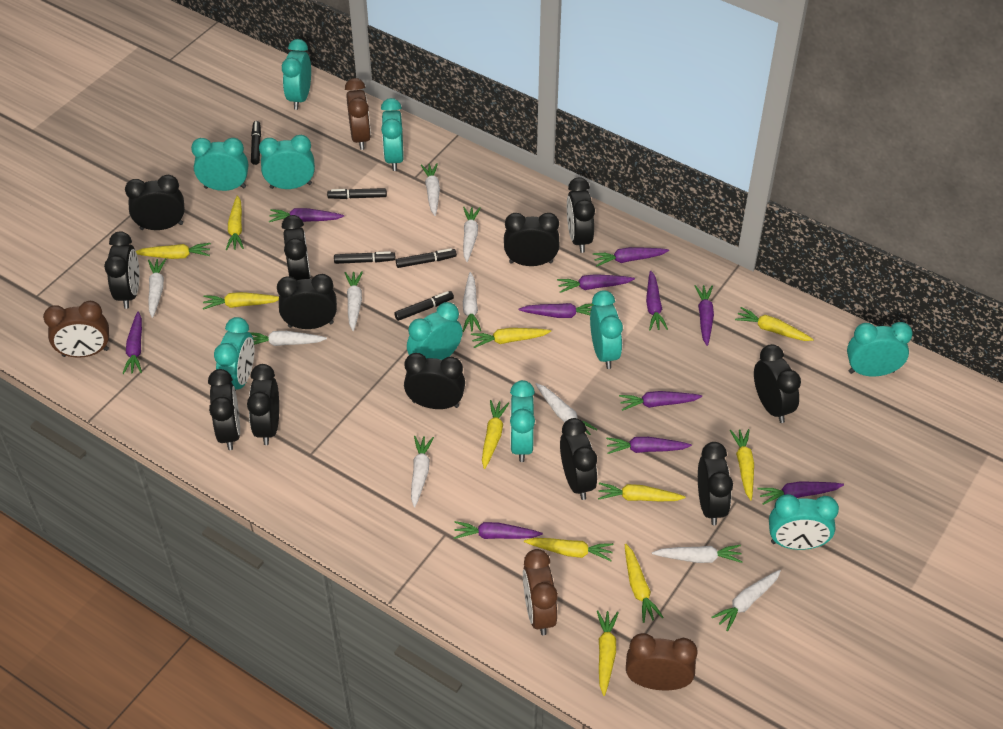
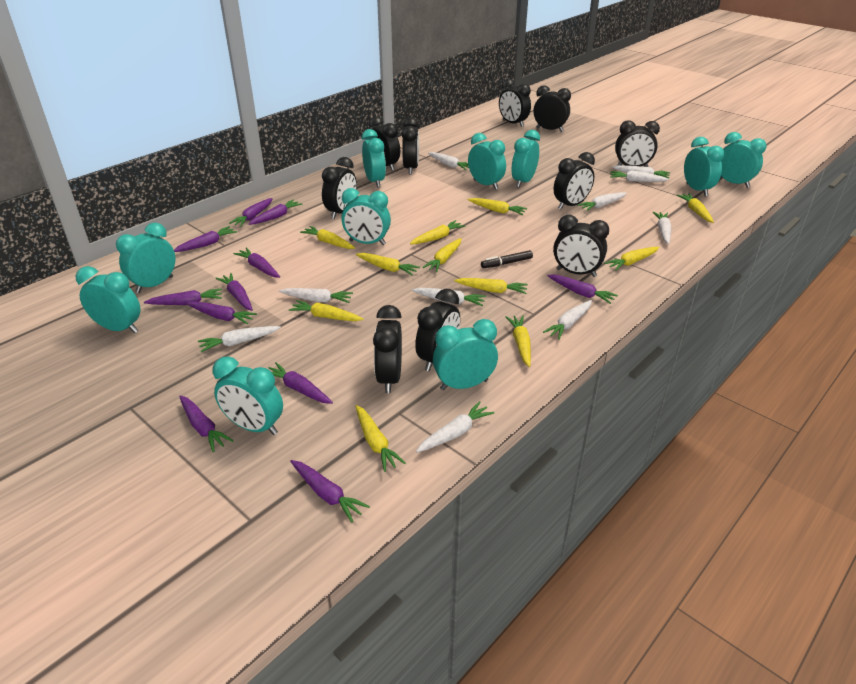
black clock: 12 -> 10
black marker: 5 -> 1
brown clock: 4 -> 0

